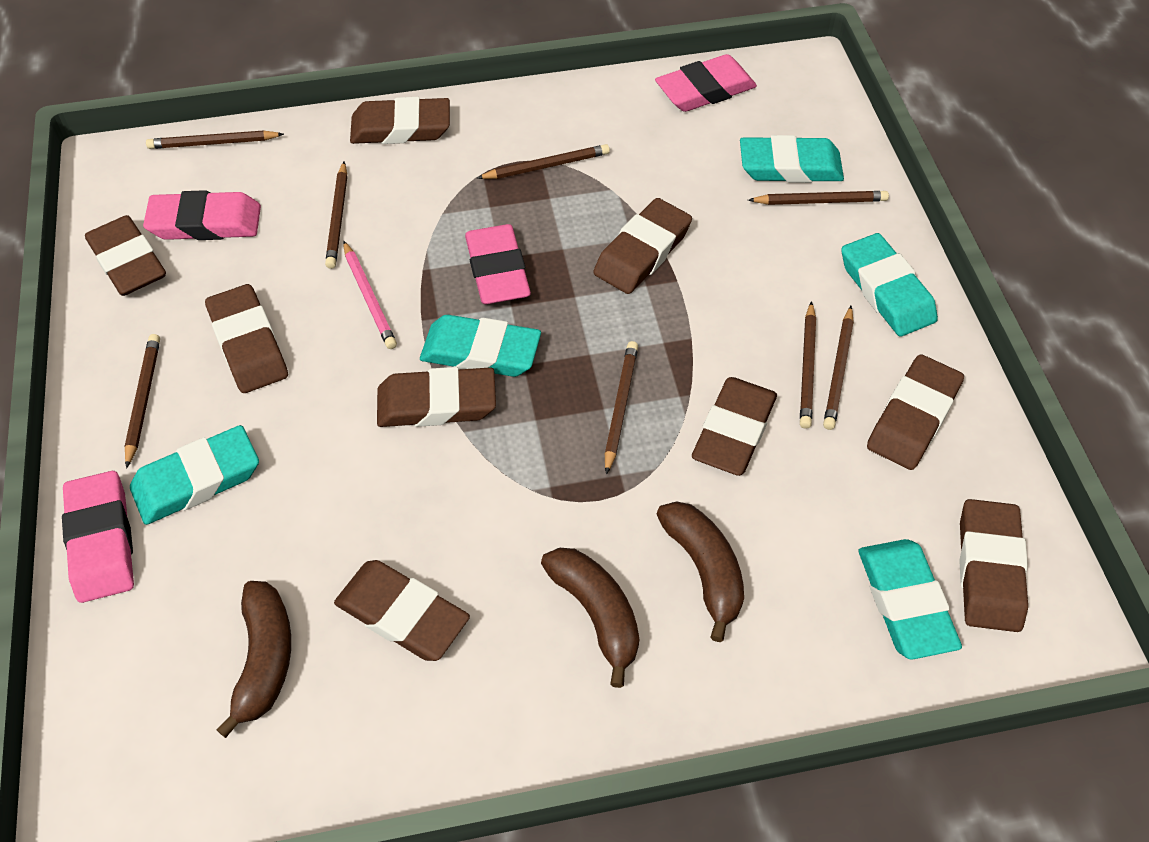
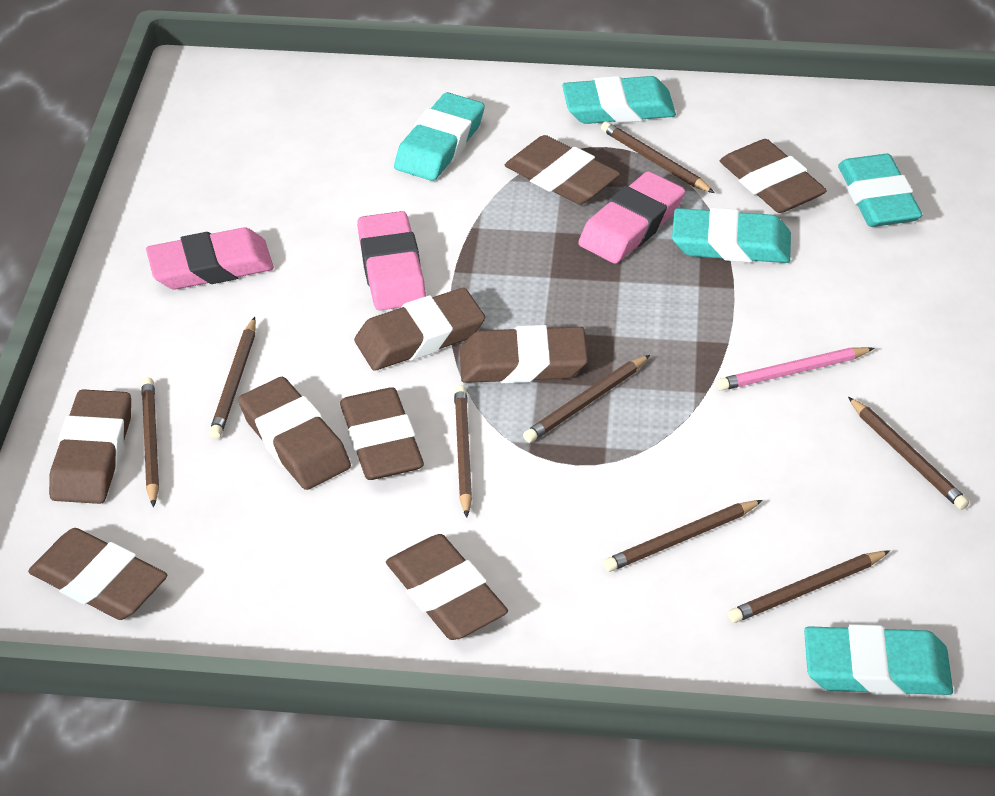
brown banana: 3 -> 0
pink eraser: 4 -> 3

